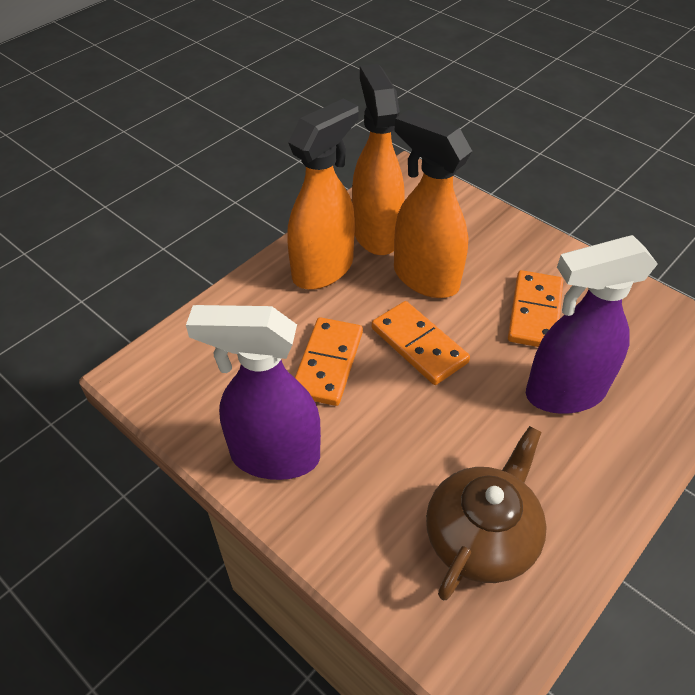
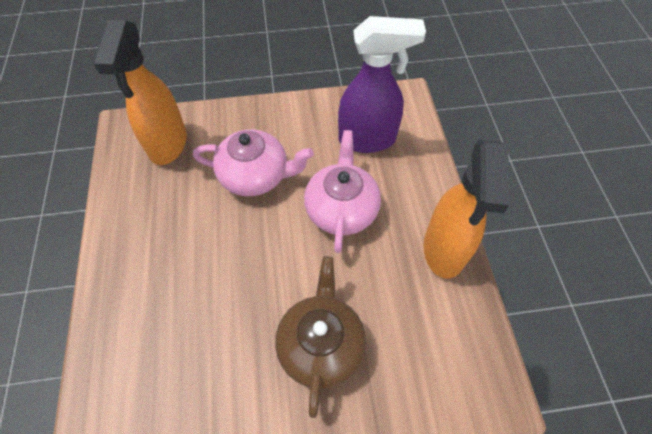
orange domino: 3 -> 0
orange spray bottle: 3 -> 2
pink teapot: 0 -> 2
purple spray bottle: 2 -> 1

